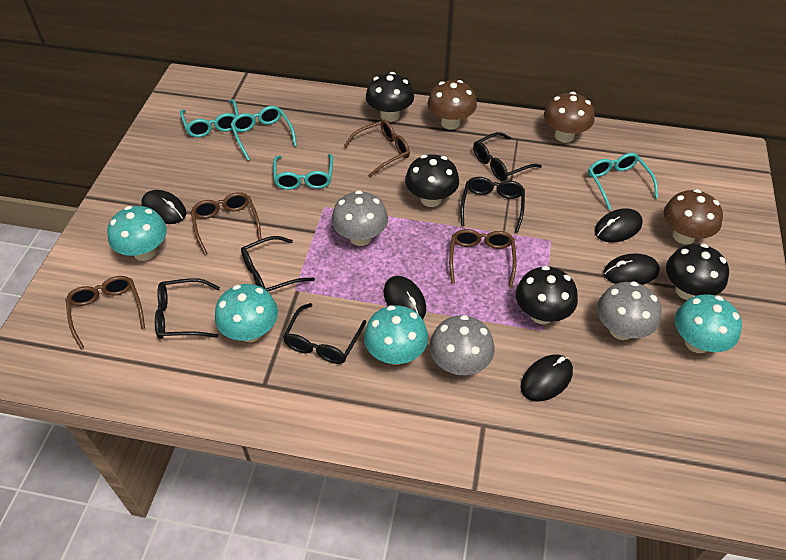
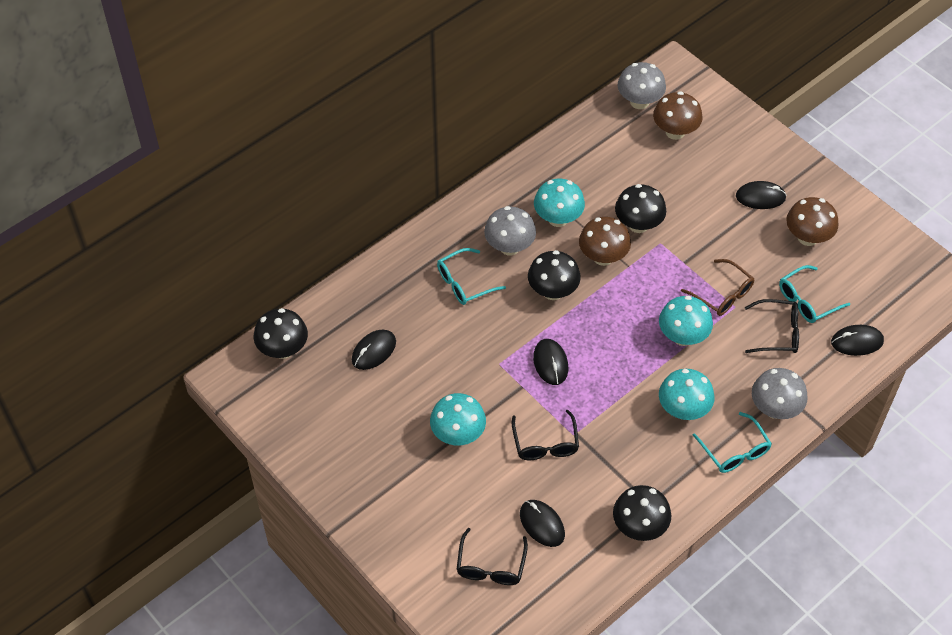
black glasses: 5 -> 3
brown glasses: 4 -> 1
turquoise glasses: 4 -> 3

